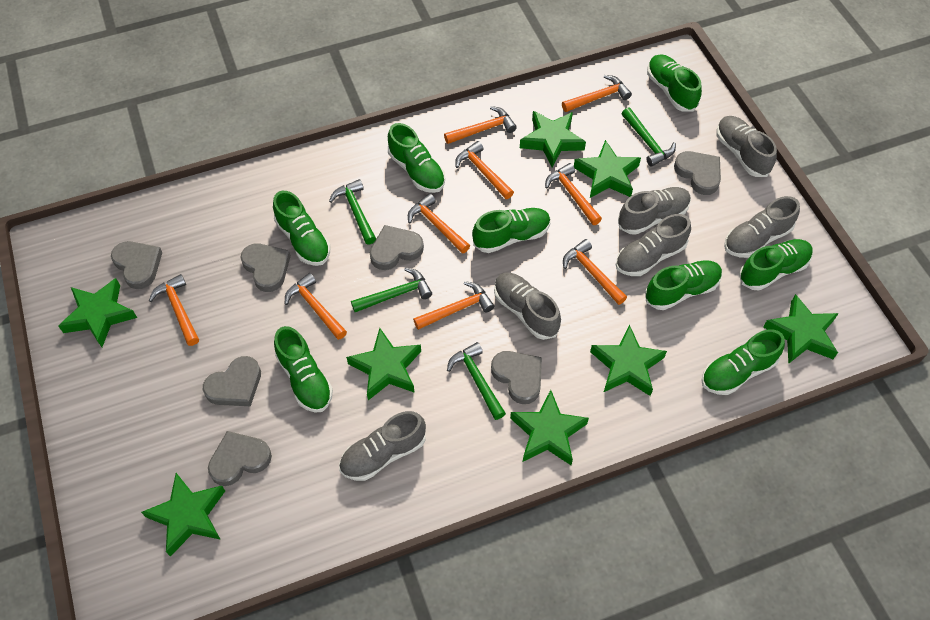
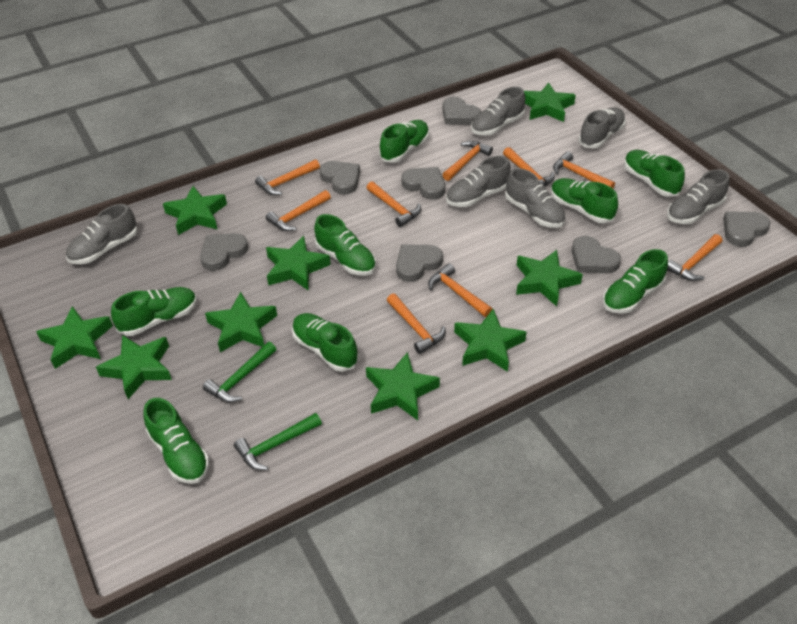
green hammer: 4 -> 2
green star: 8 -> 9

